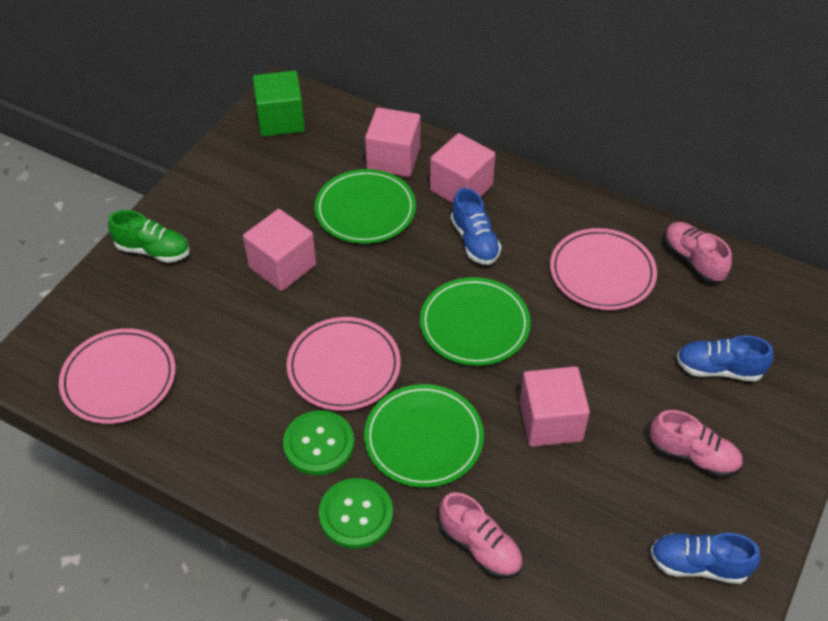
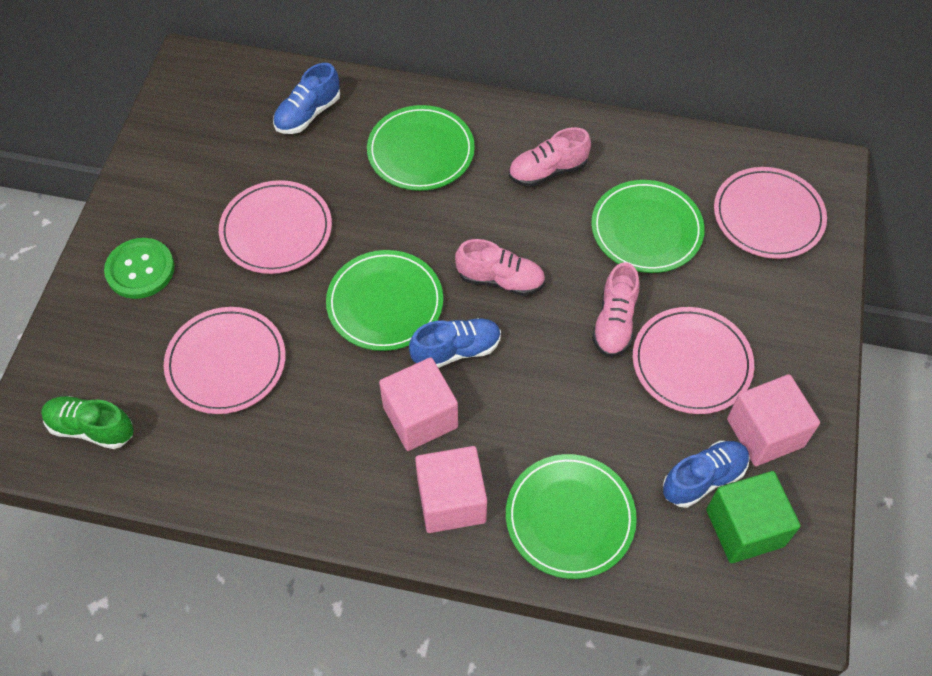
green button: 2 -> 1
green plate: 3 -> 4
pink cube: 4 -> 3
pink plate: 3 -> 4

